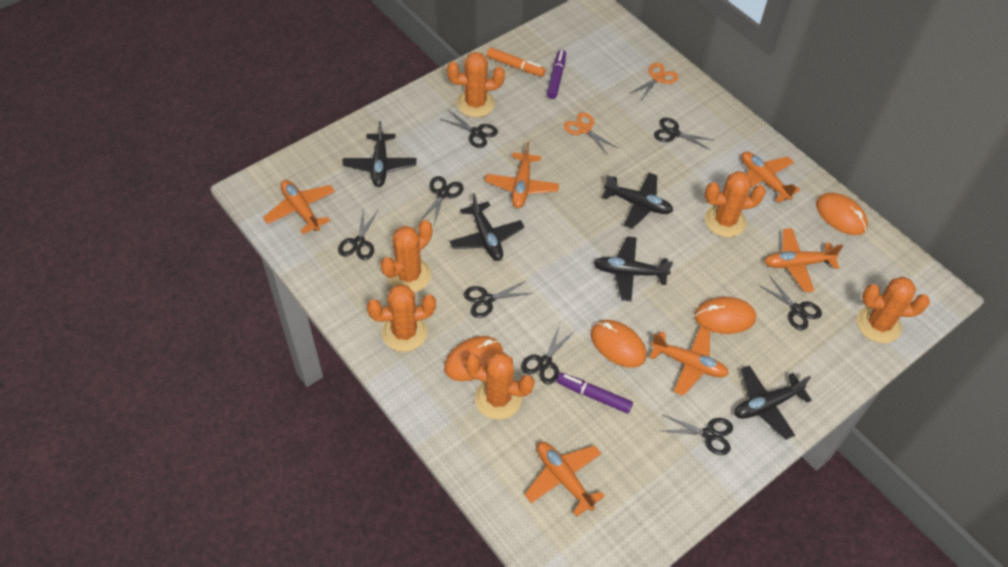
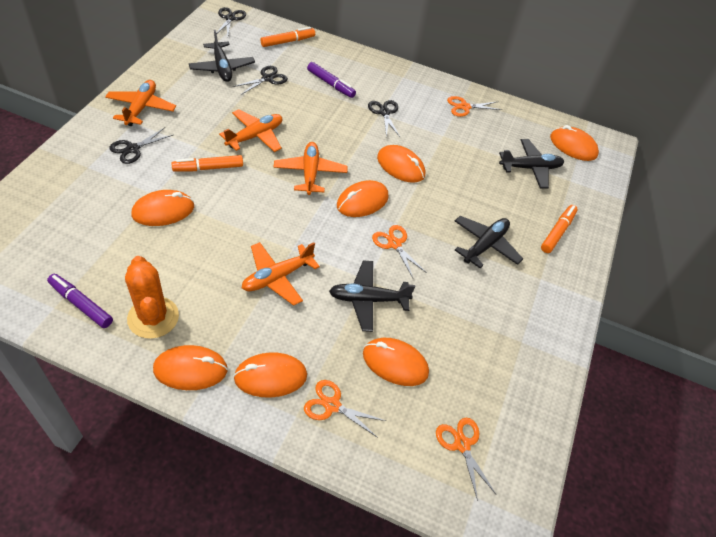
black plane: 5 -> 4
black scissors: 8 -> 4
orange cactus: 6 -> 1
orange marker: 1 -> 3
orange mouse: 4 -> 7
orange plane: 6 -> 4
orange scissors: 2 -> 4

